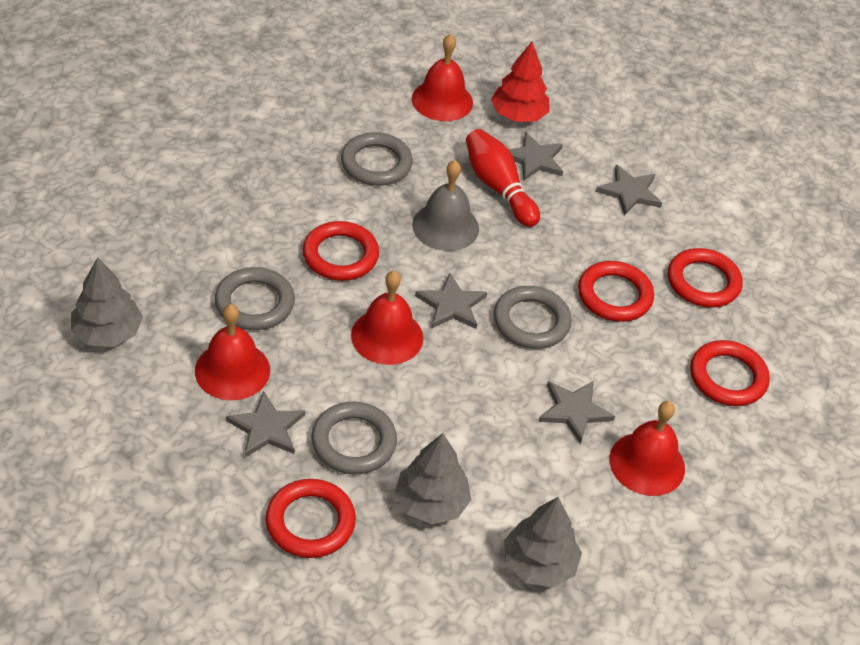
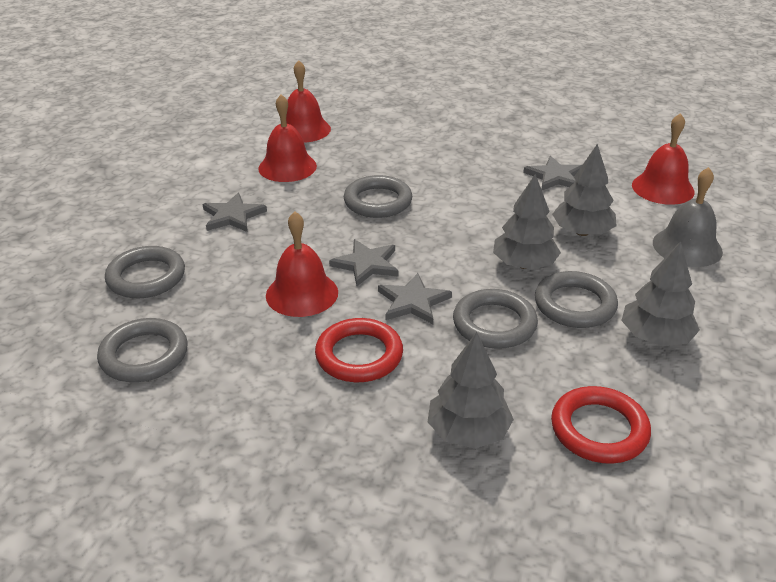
grey ring: 4 -> 5
grey star: 5 -> 4
grey tree: 3 -> 4
red bowling pin: 1 -> 0
red ring: 5 -> 2
red tree: 1 -> 0

